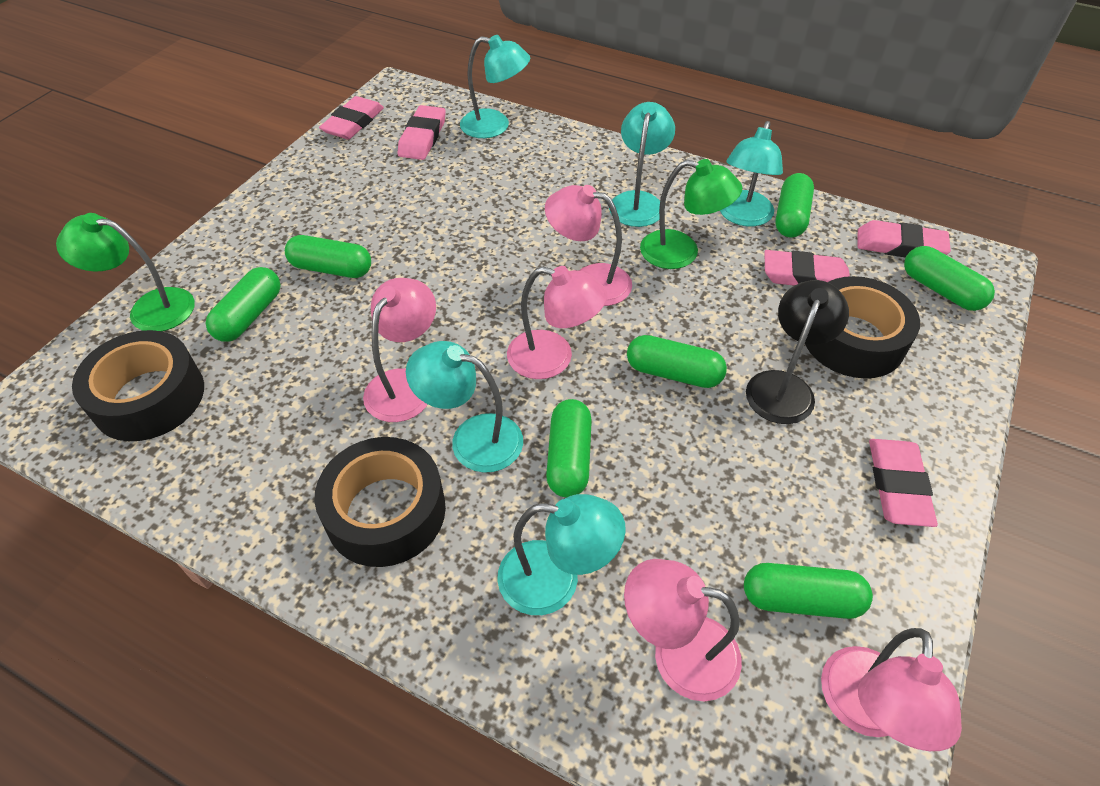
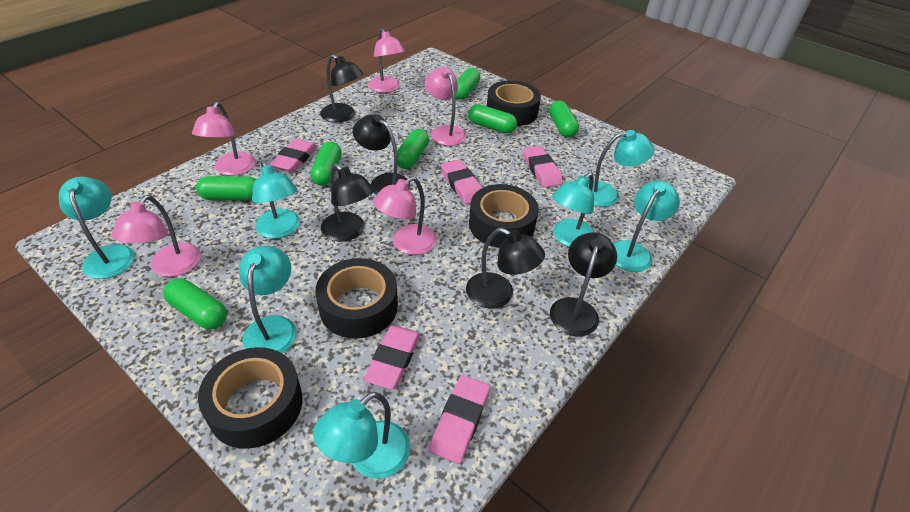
black lamp: 1 -> 5
black tape: 3 -> 4
green lamp: 2 -> 0
turquoise lamp: 5 -> 7

